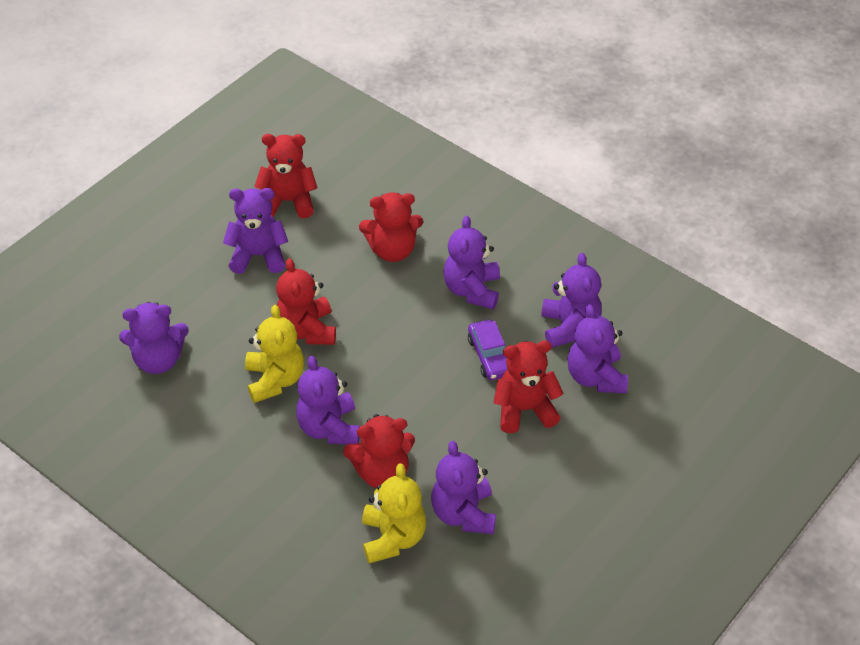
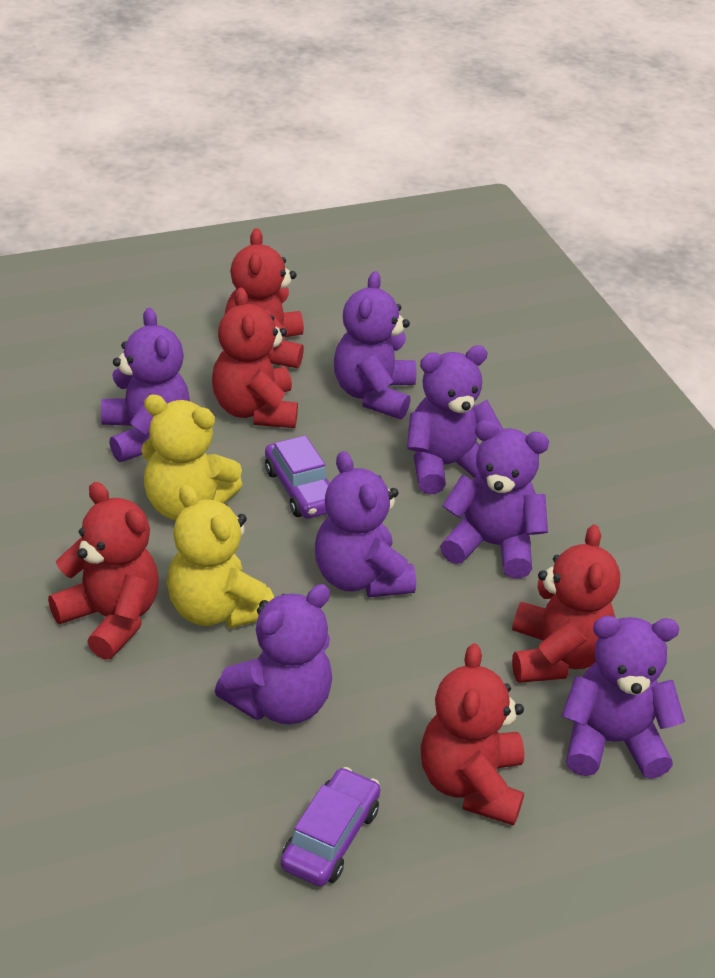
purple car: 1 -> 2

